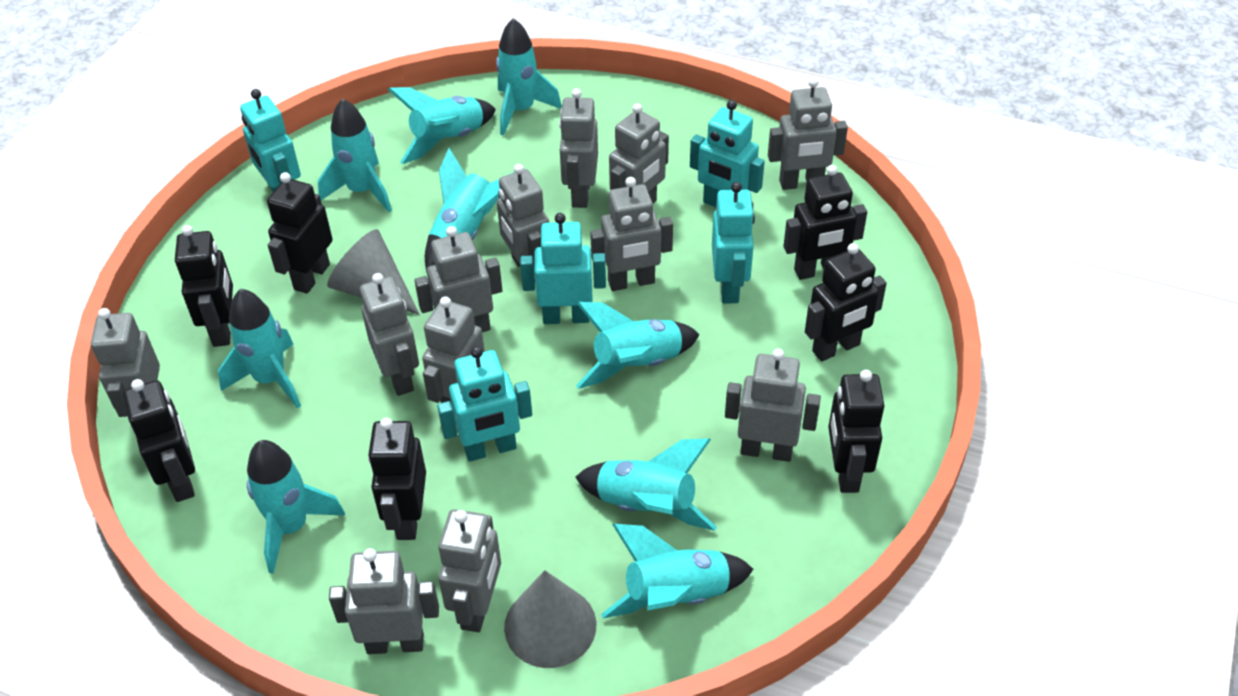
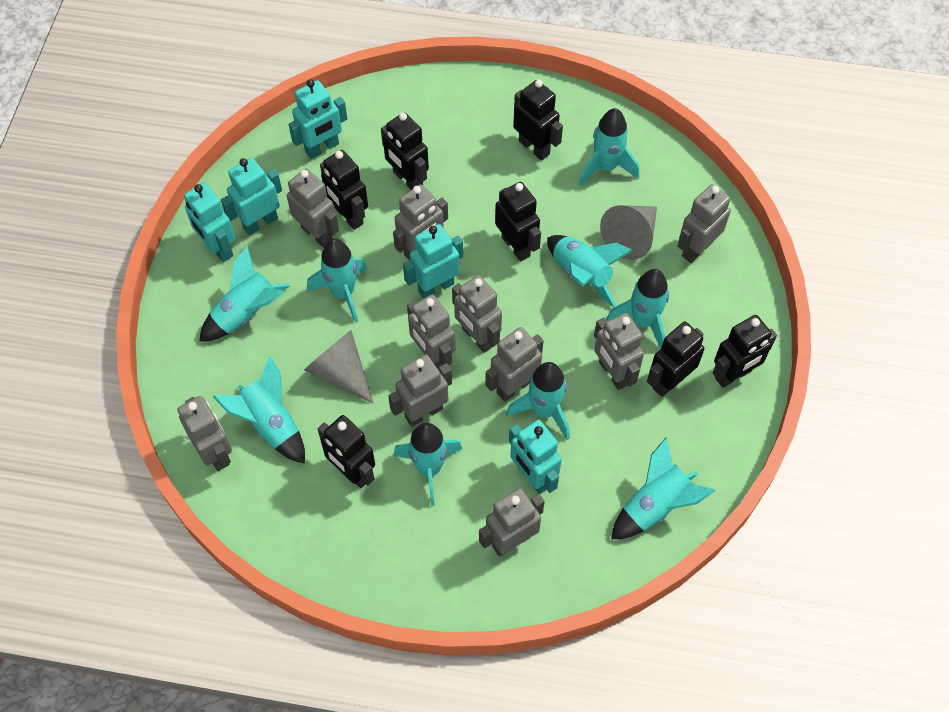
grey robot: 12 -> 10

